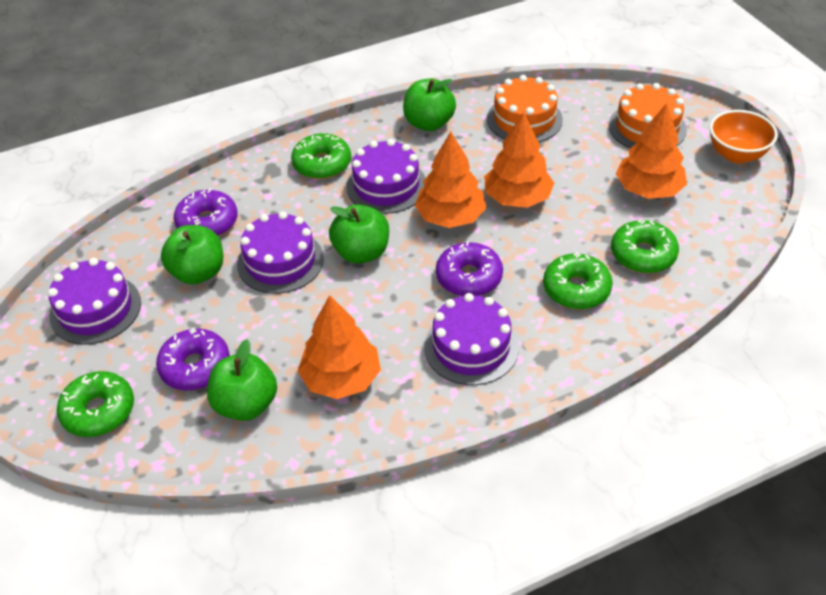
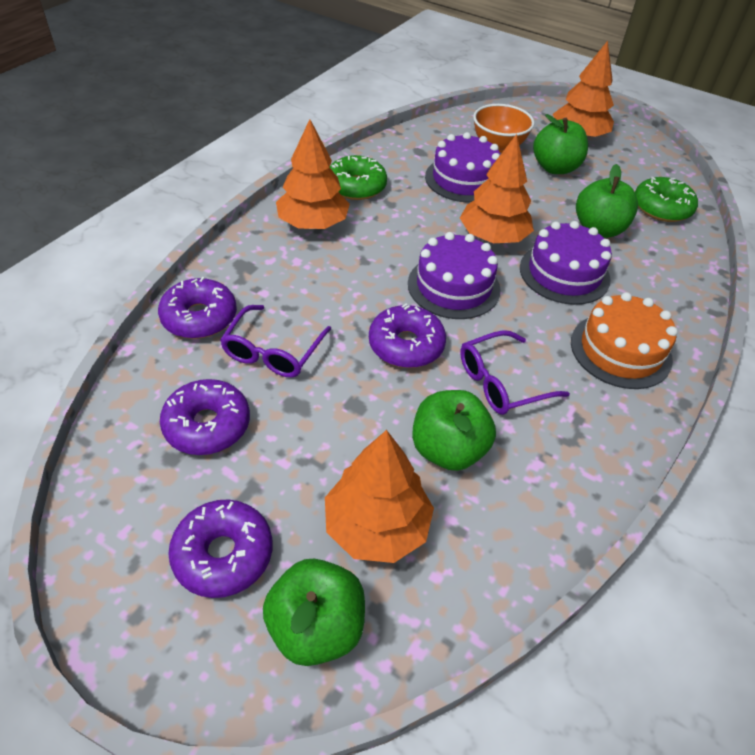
green donut: 4 -> 2
orange cake: 2 -> 1
purple cake: 4 -> 3
purple donut: 3 -> 4
purple glasses: 0 -> 2

